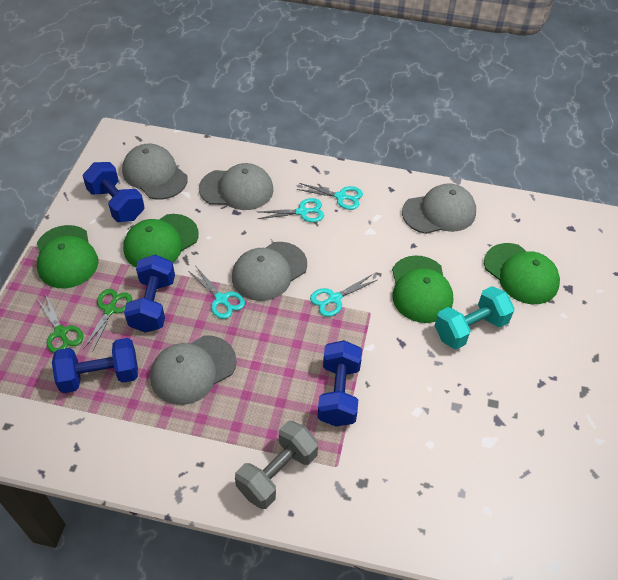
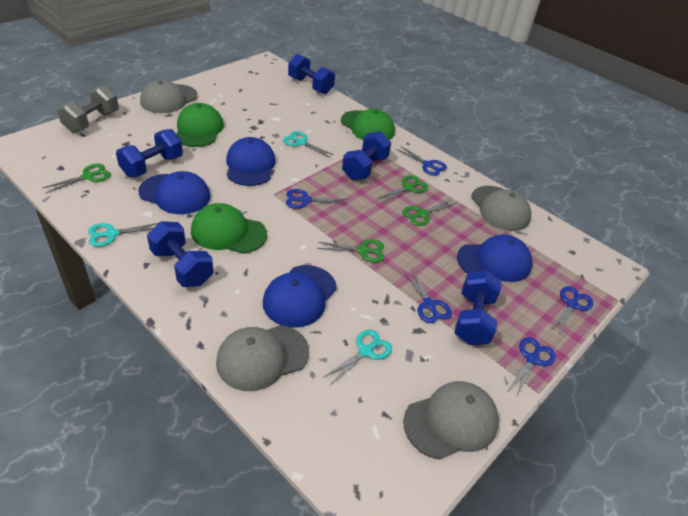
blue cap: 0 -> 4
blue dumbbell: 4 -> 5
blue scissors: 0 -> 5
green cap: 4 -> 3
green scissors: 2 -> 4
grey cap: 5 -> 4
turquoise dumbbell: 1 -> 0
turquoise scissors: 4 -> 3

